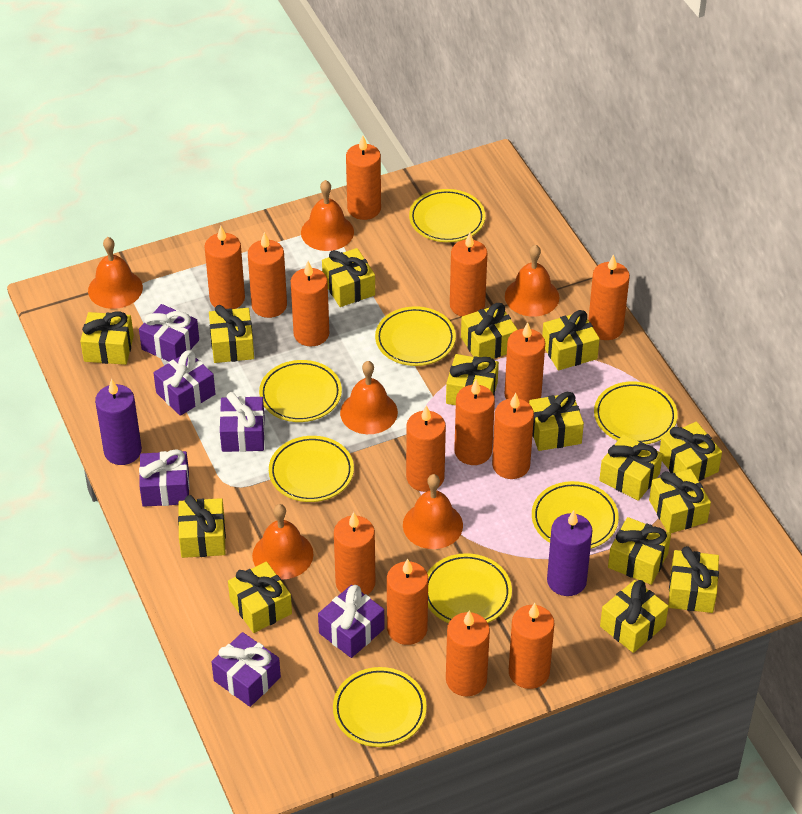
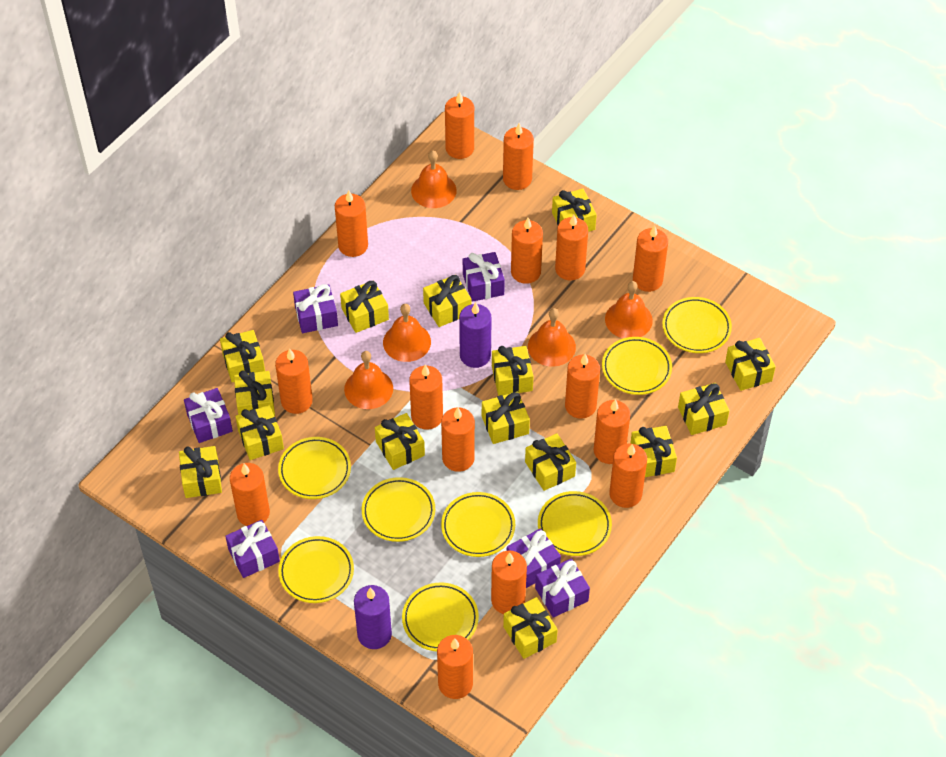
orange bell: 6 -> 5
orange candle: 14 -> 15

